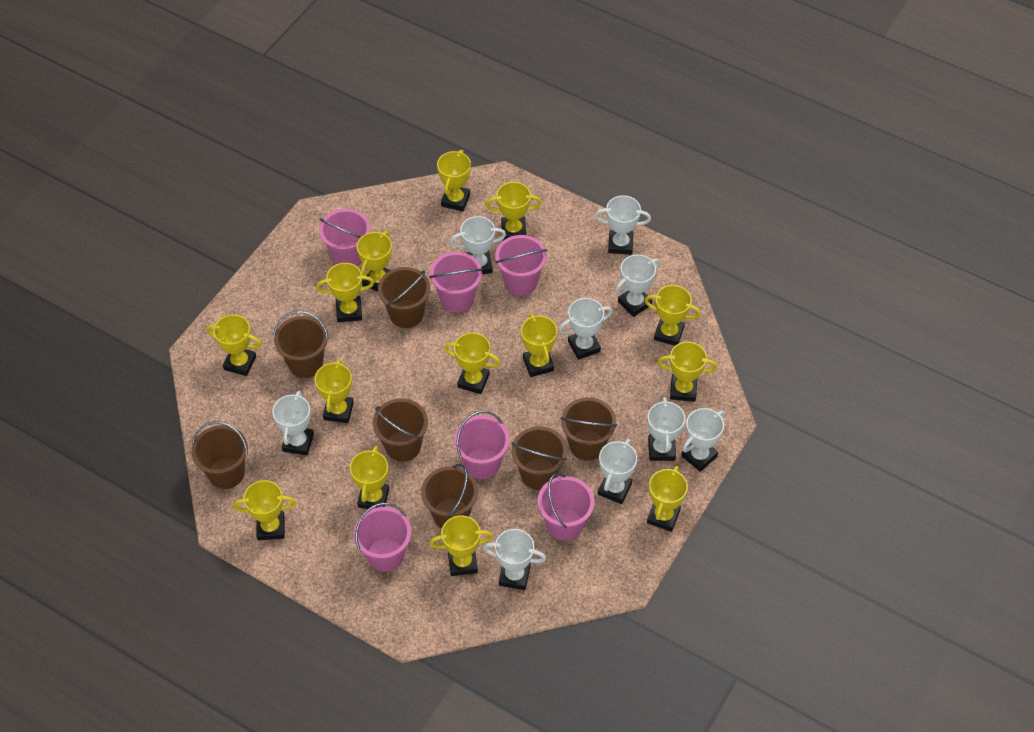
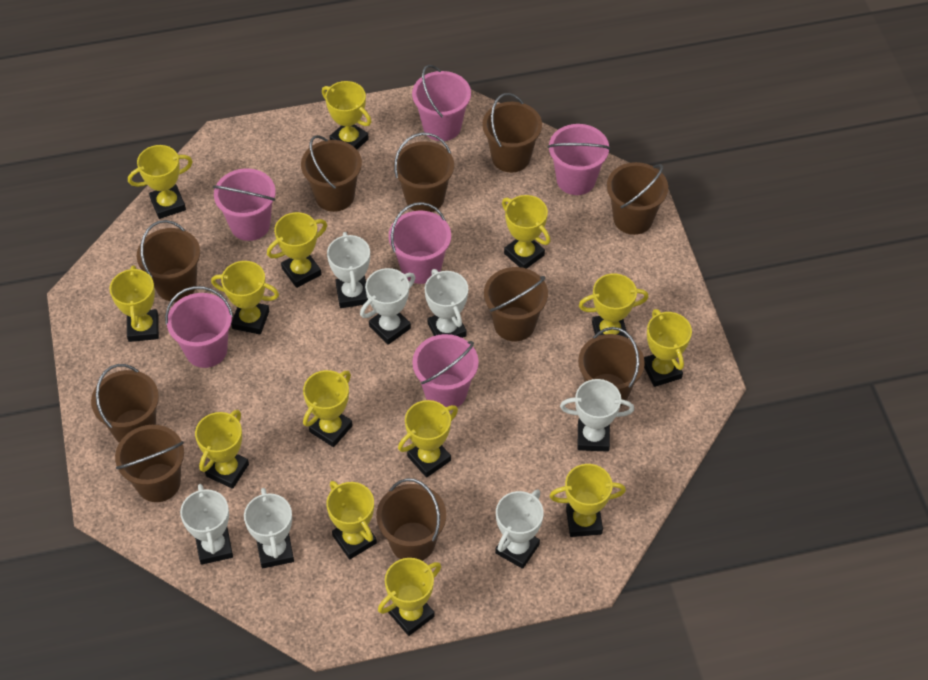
brown bucket: 7 -> 10
white trophy: 9 -> 7

